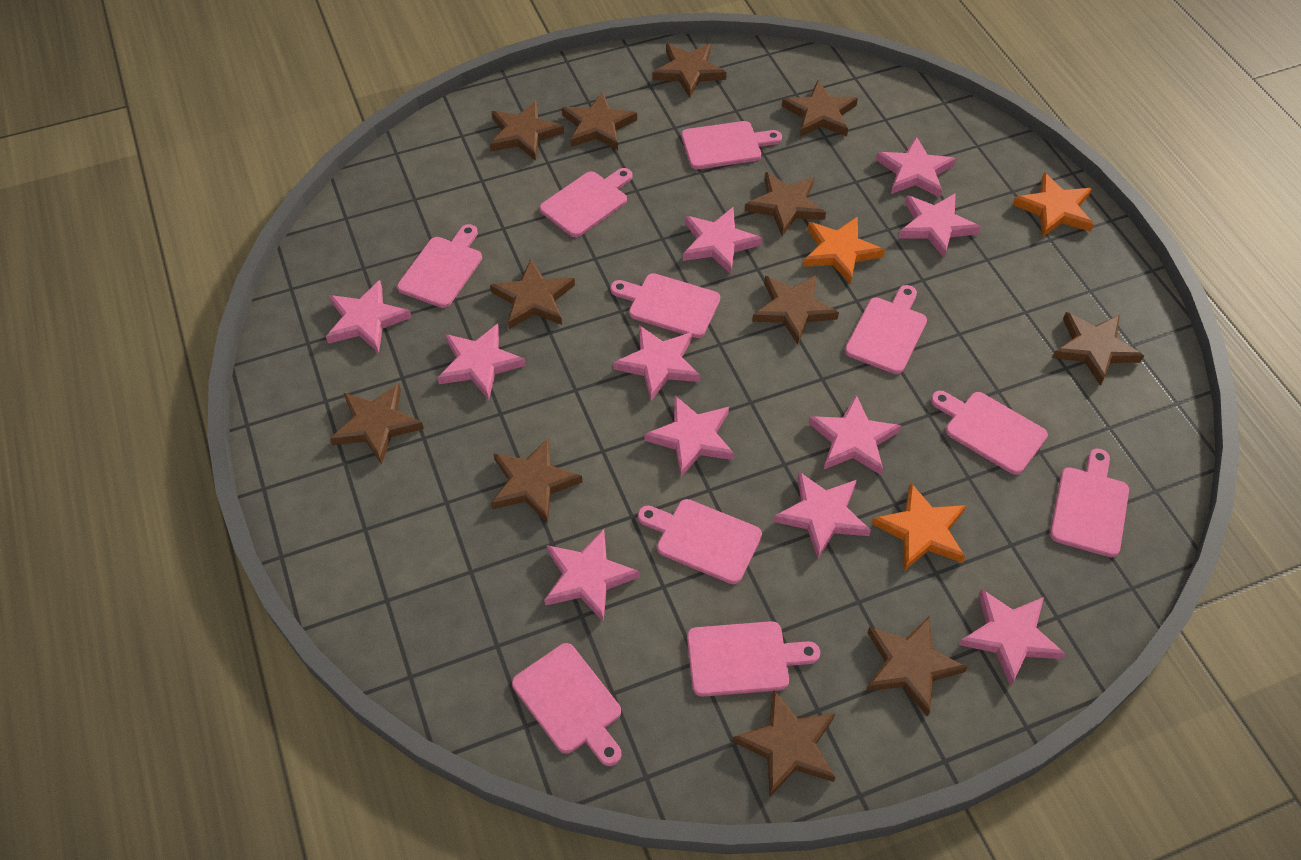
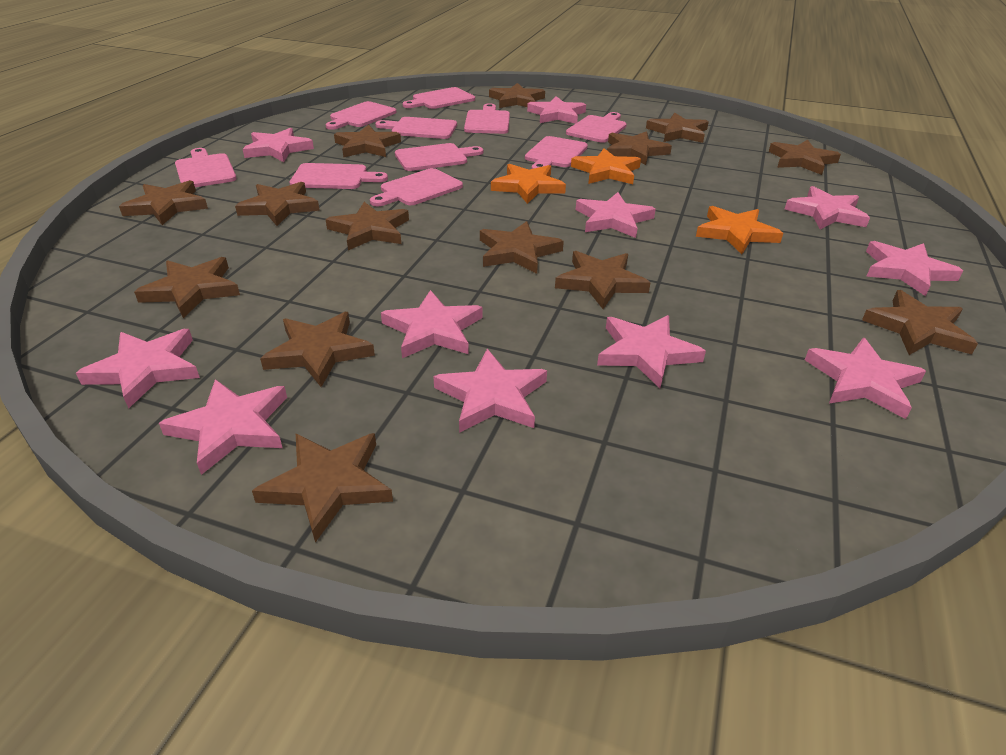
brown star: 12 -> 14

